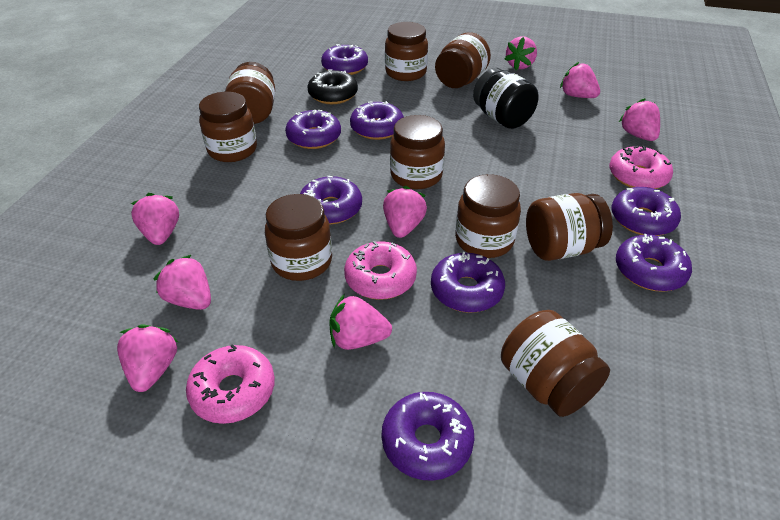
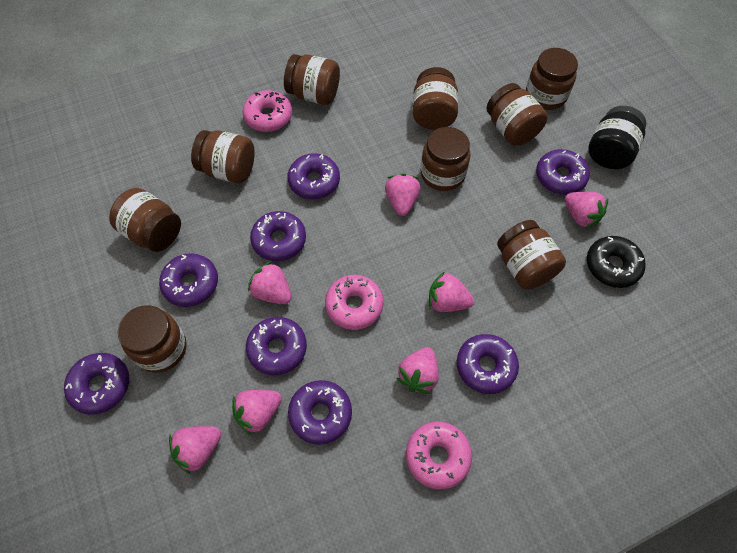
pink strawberry: 8 -> 7

